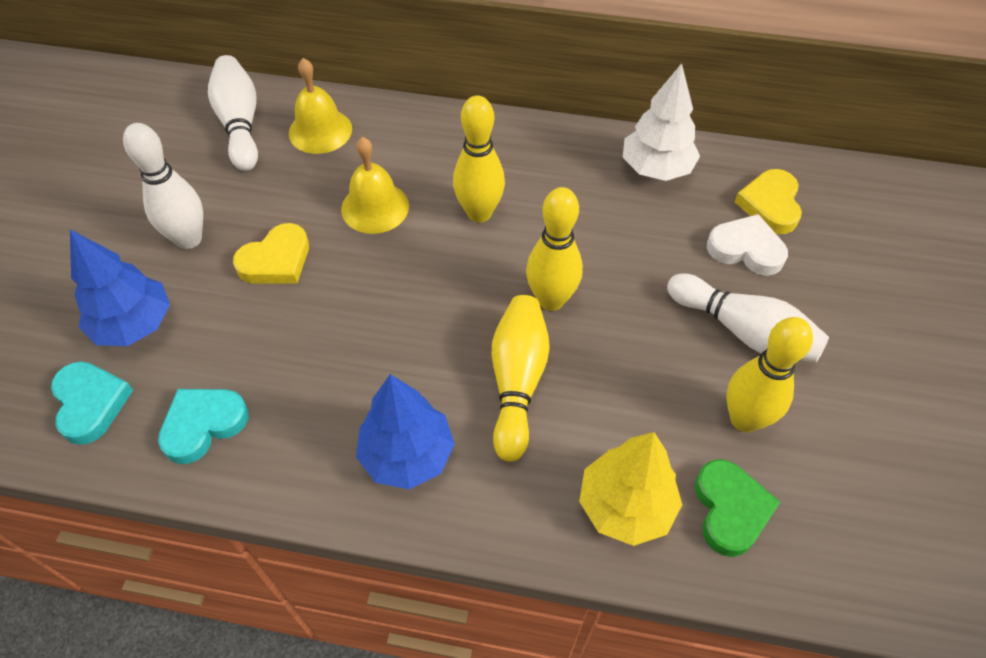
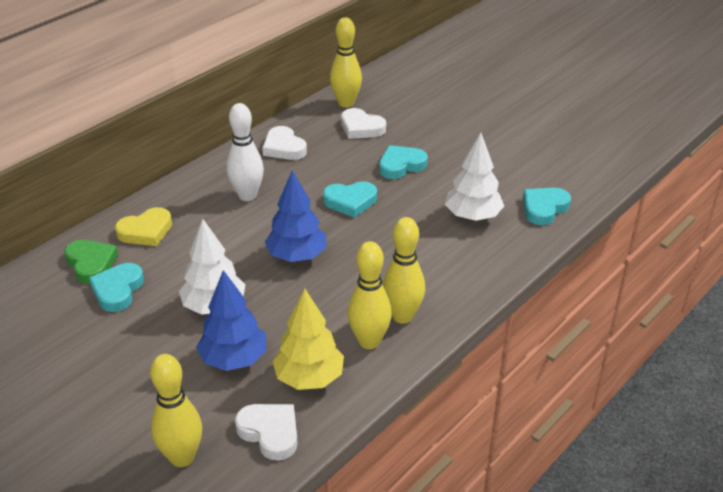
turquoise heart: 2 -> 4
white bowling pin: 3 -> 1
white heart: 1 -> 3
white tree: 1 -> 2
yellow bell: 2 -> 0
yellow heart: 2 -> 1

